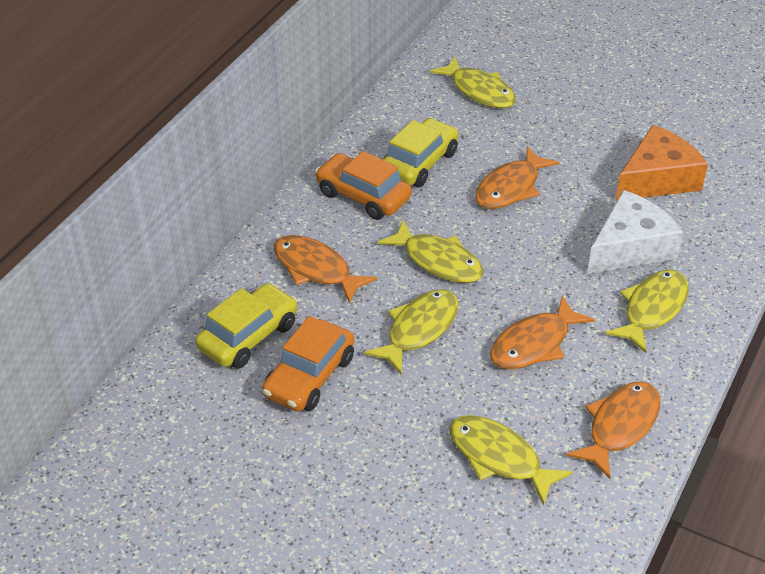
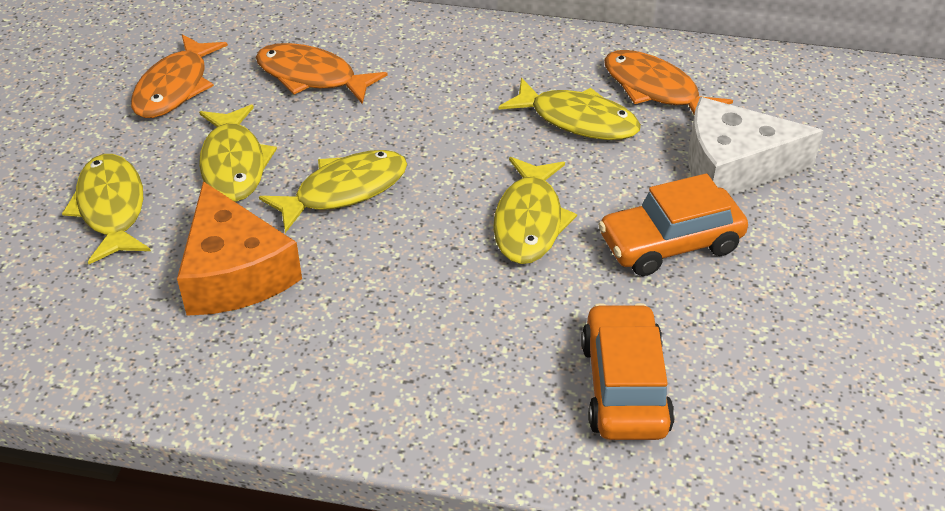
orange fish: 4 -> 3
yellow car: 2 -> 0

